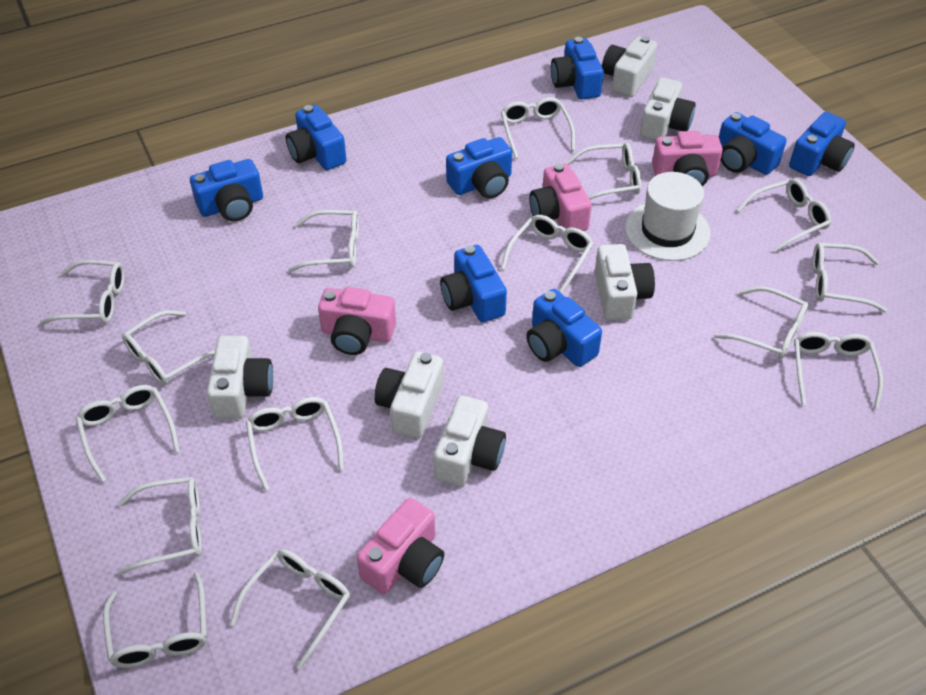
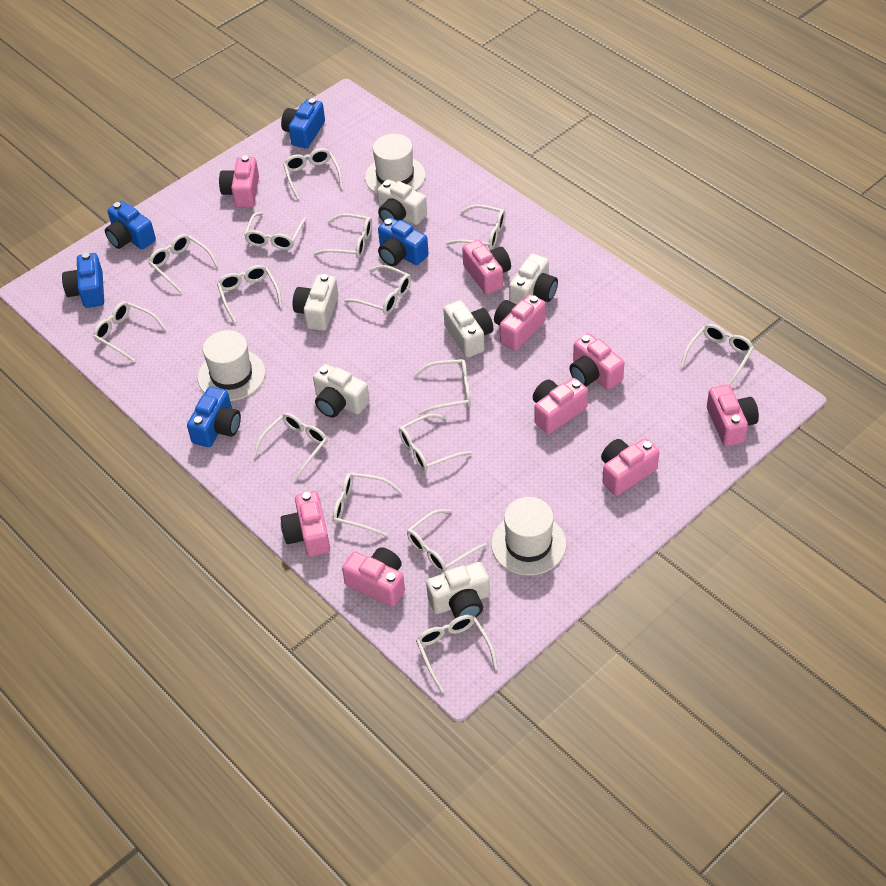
blue camera: 8 -> 5
pink camera: 4 -> 9
white hat: 1 -> 3

